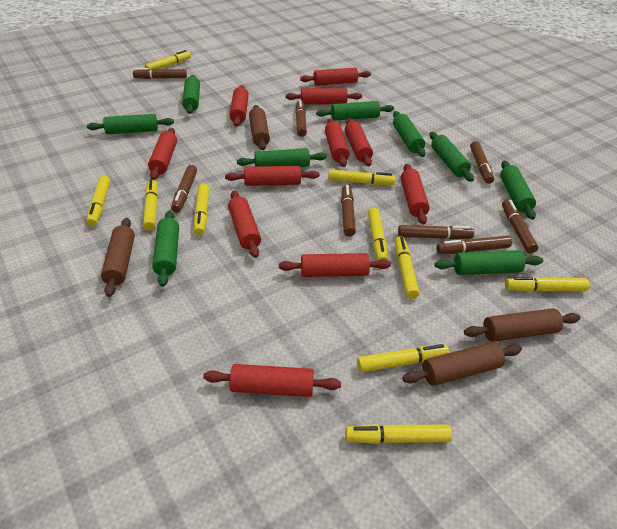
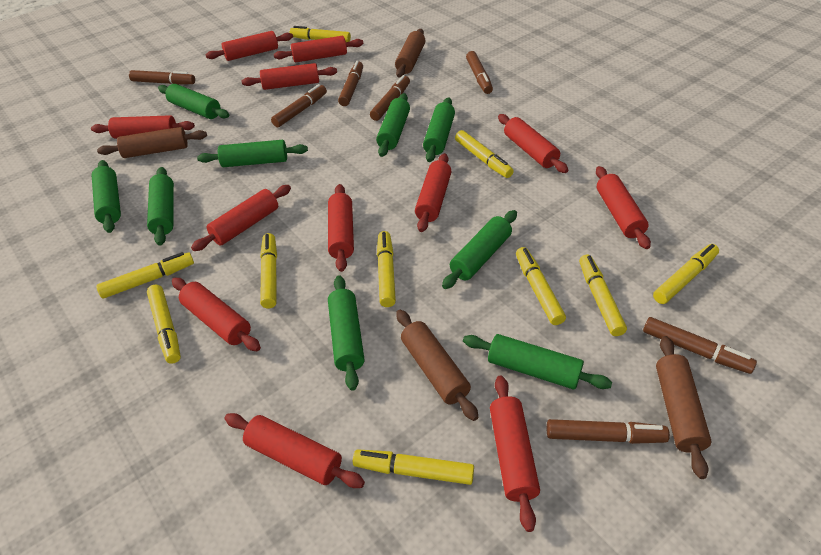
brown marker: 8 -> 7
red rolling pin: 11 -> 12

